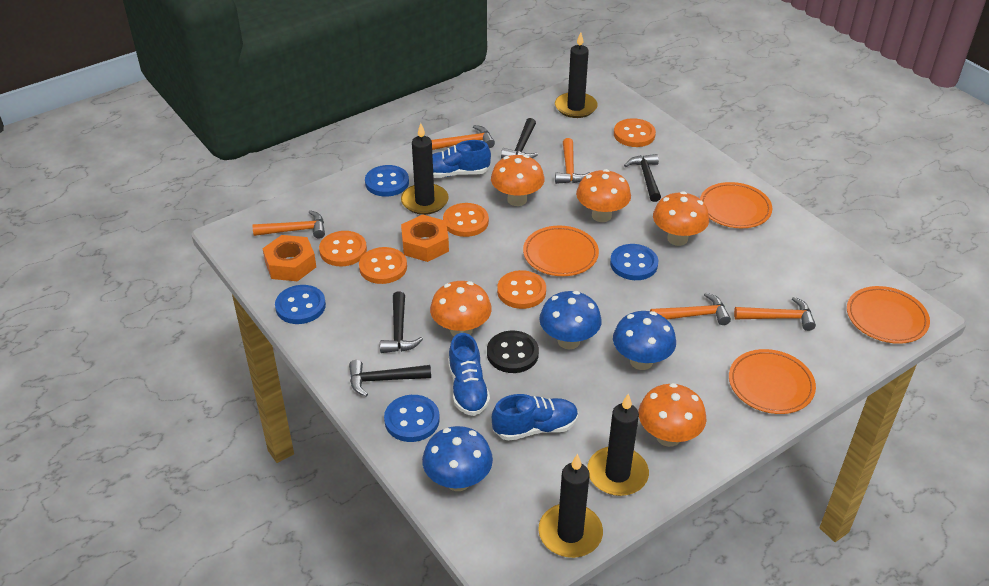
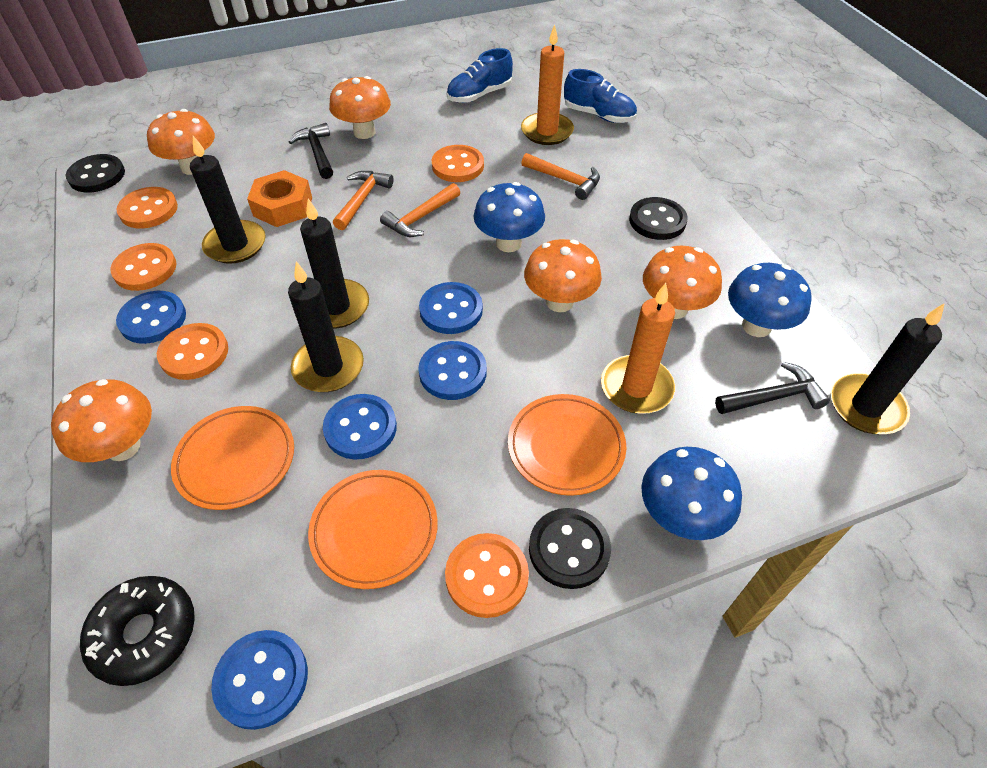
black button: 1 -> 3
black donut: 0 -> 1
black hammer: 4 -> 2
blue button: 4 -> 5
blue shoe: 3 -> 2
orange candle: 0 -> 2
orange hammer: 5 -> 3
orange nut: 2 -> 1
orange plate: 4 -> 3

